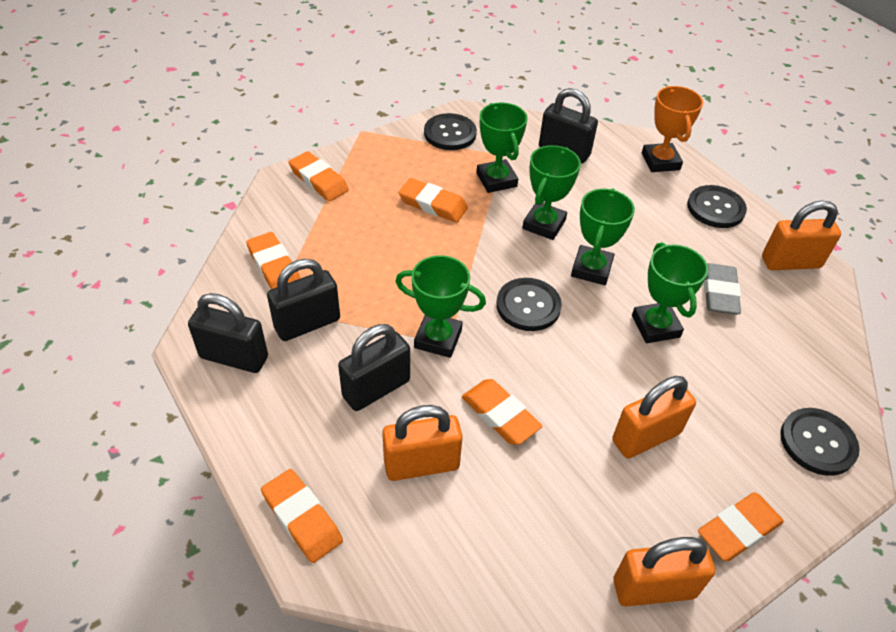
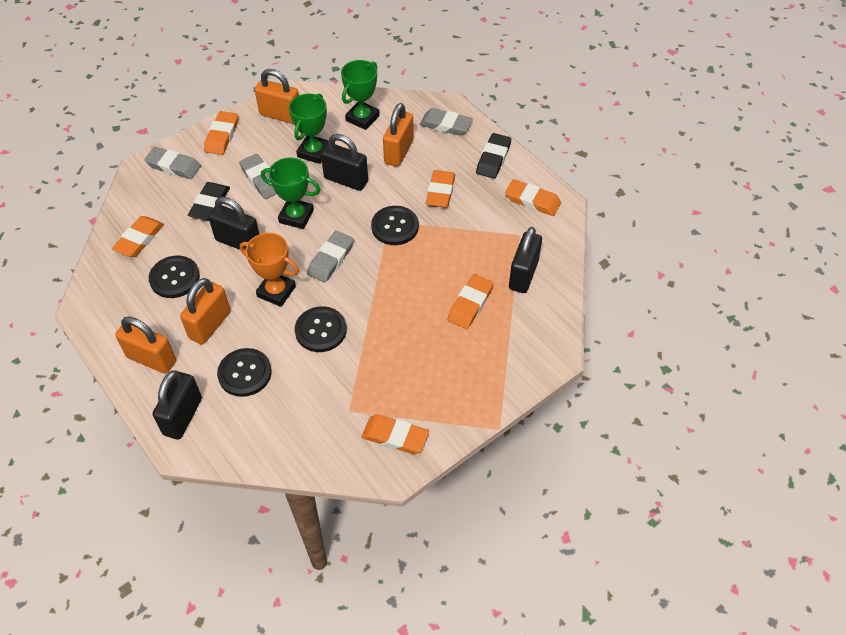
black eraser: 0 -> 2
green trophy: 5 -> 3
grey eraser: 1 -> 4

